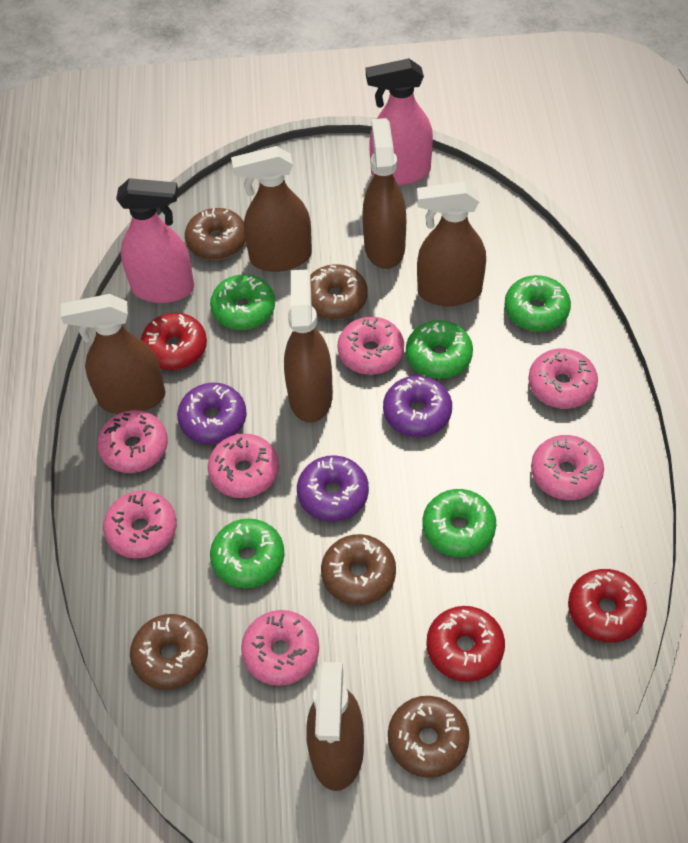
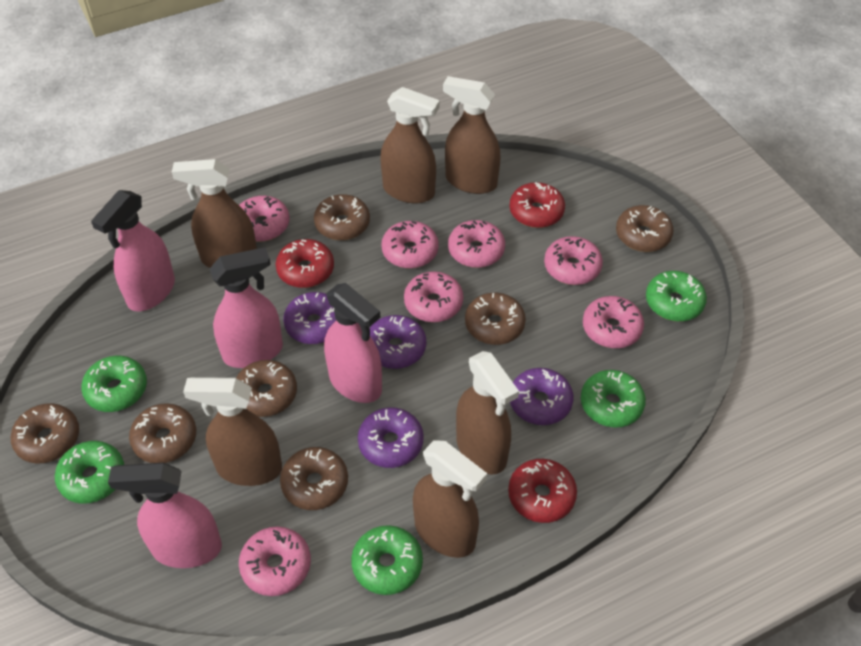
brown donut: 5 -> 7
pink spray bottle: 2 -> 4
purple donut: 3 -> 4

